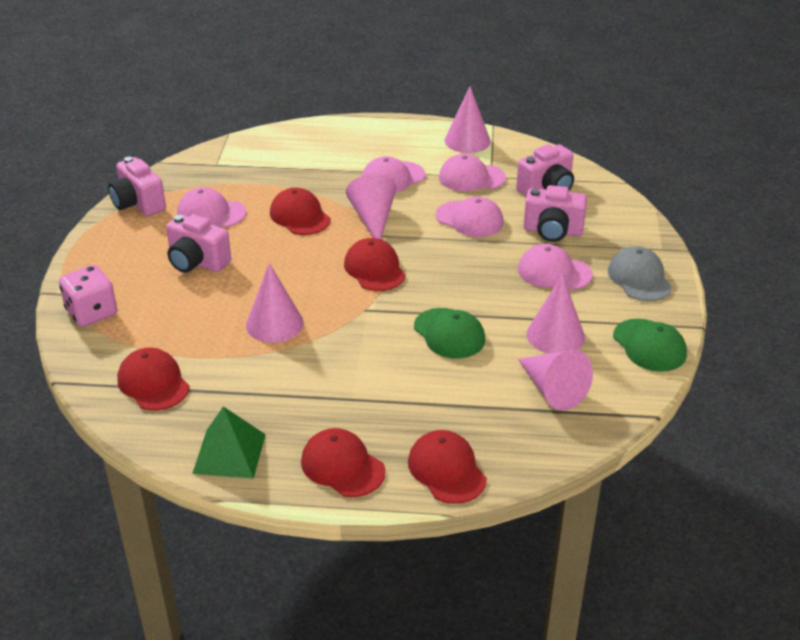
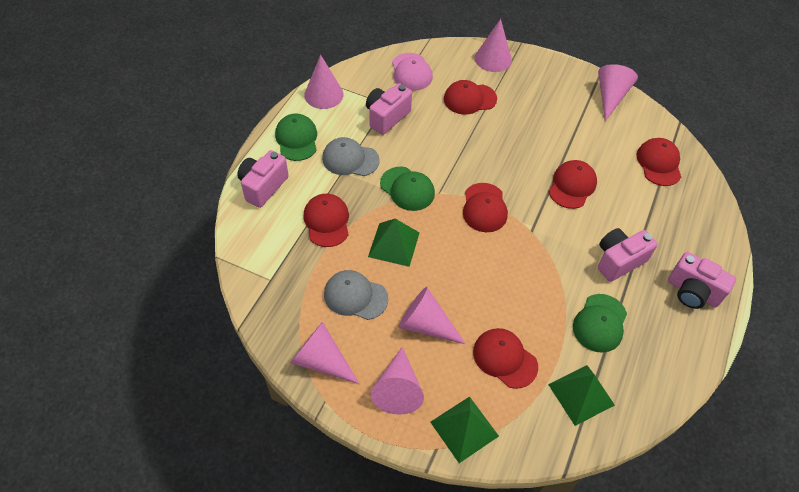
green cap: 2 -> 3
green pyramid: 1 -> 3
grey cap: 1 -> 2
pink cap: 5 -> 1
pink cone: 5 -> 6
pink dice: 1 -> 0
red cap: 5 -> 6

